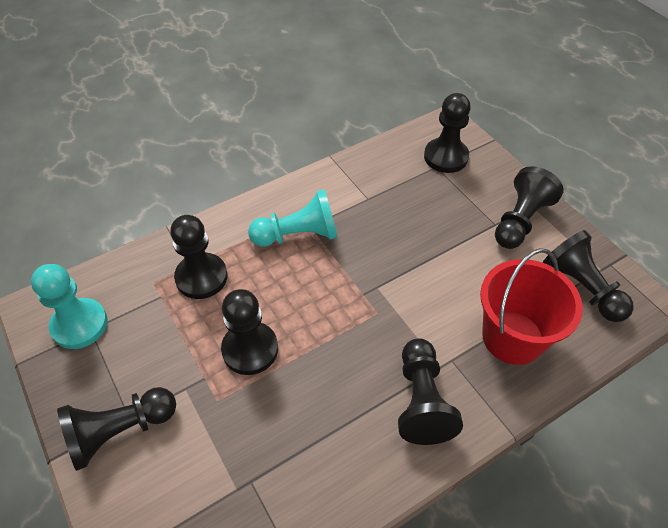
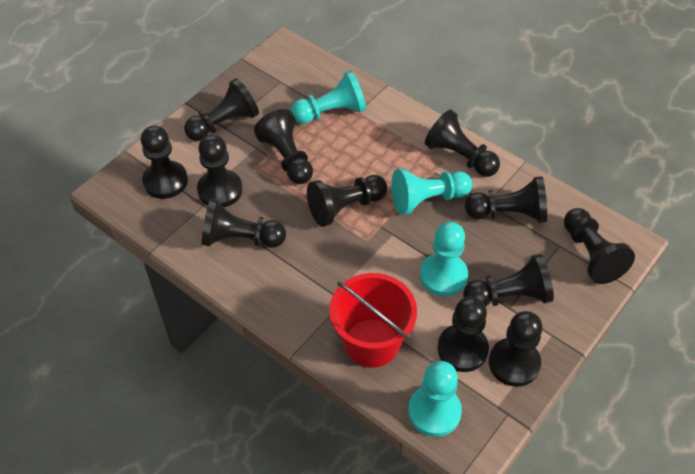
black pawn: 7 -> 12
turquoise pawn: 2 -> 4

